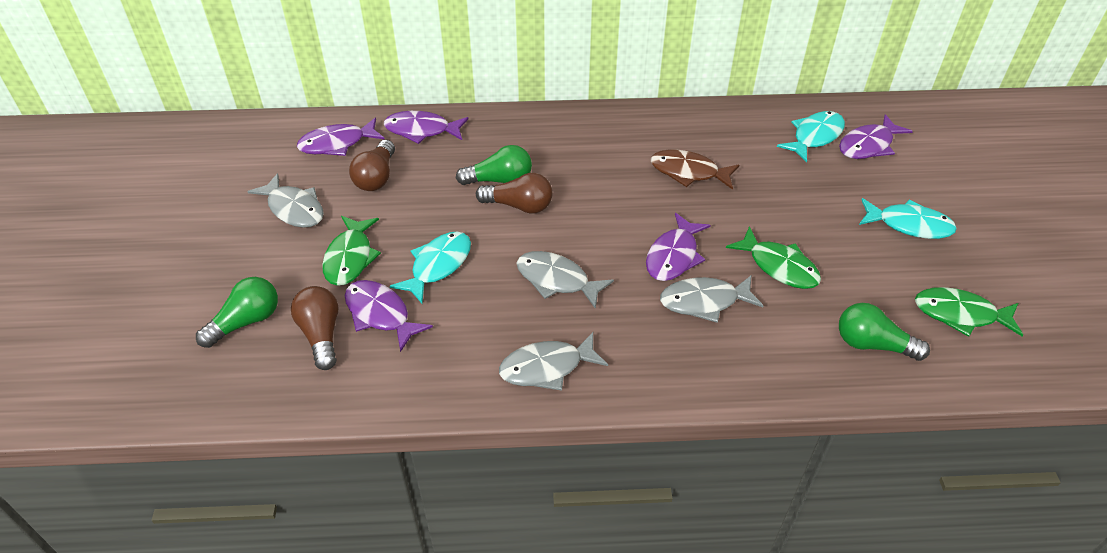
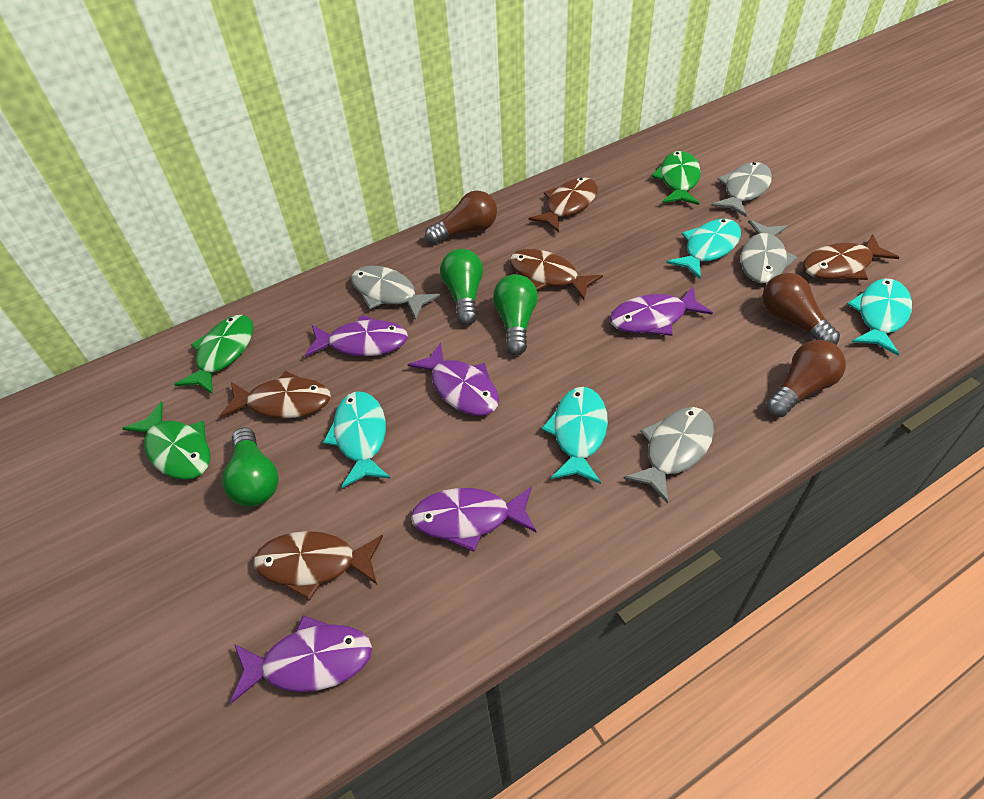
brown fish: 1 -> 5
turquoise fish: 3 -> 4

